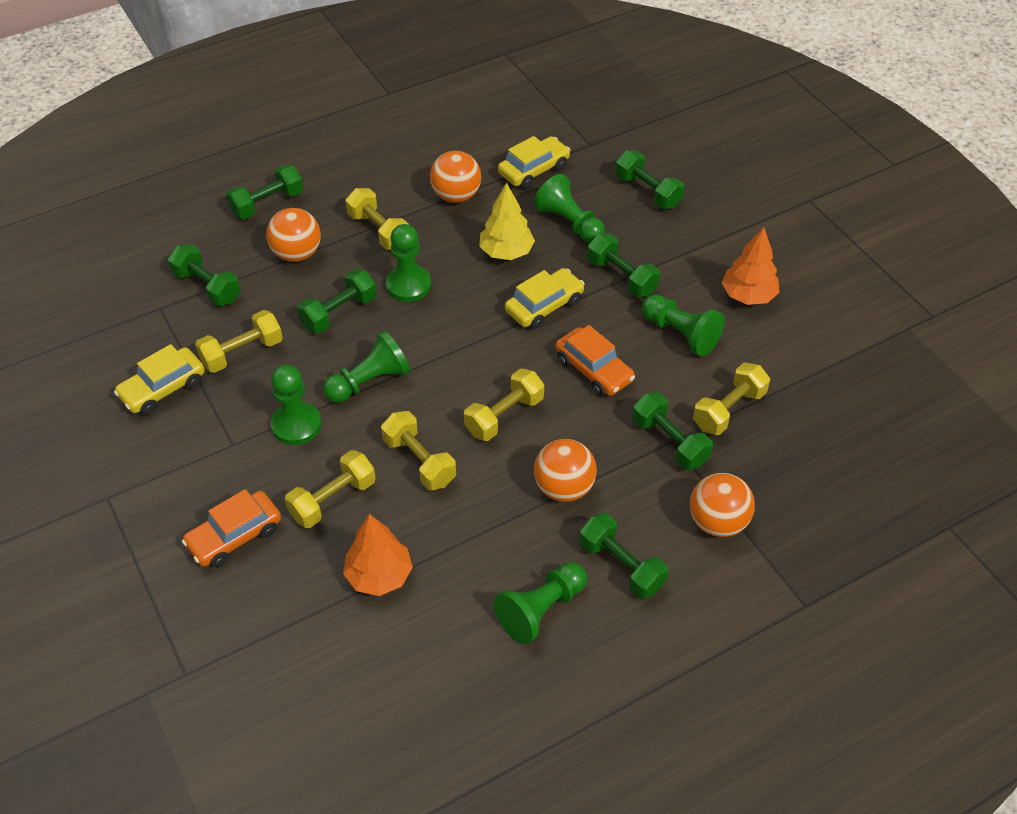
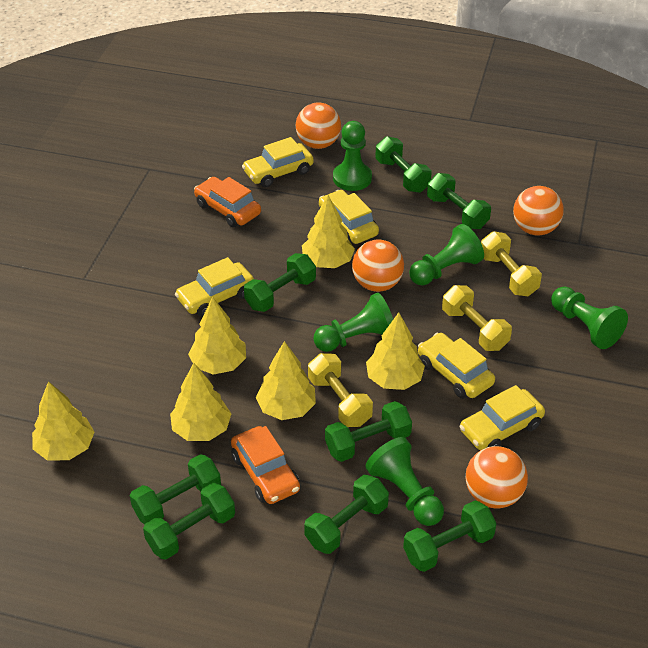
green dumbbell: 7 -> 8
green pawn: 6 -> 5
orange tree: 2 -> 0
yellow car: 3 -> 5
yellow dumbbell: 6 -> 3
yellow tree: 1 -> 6

